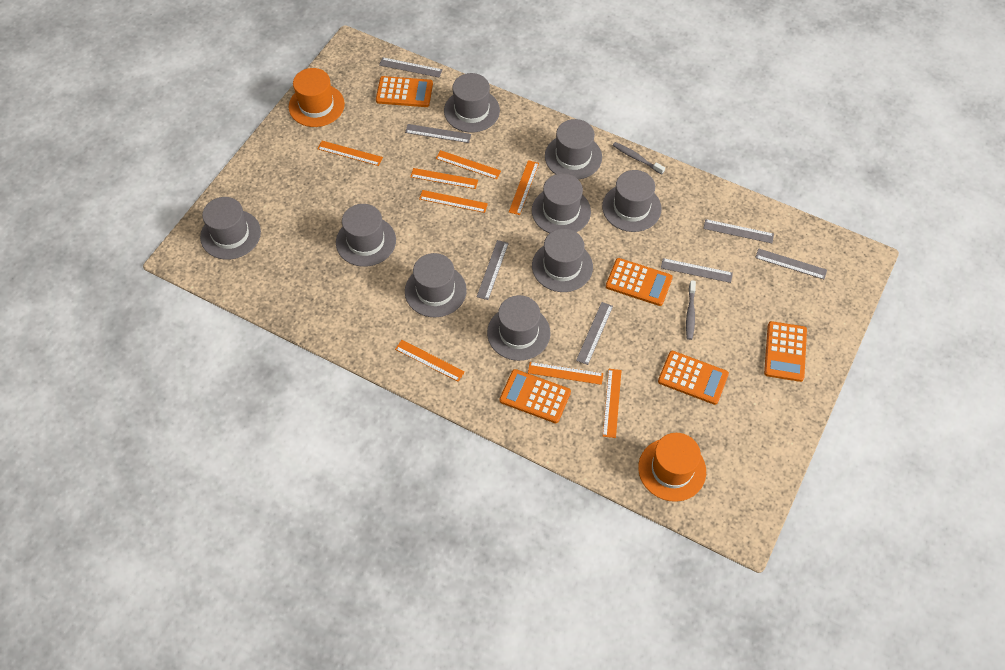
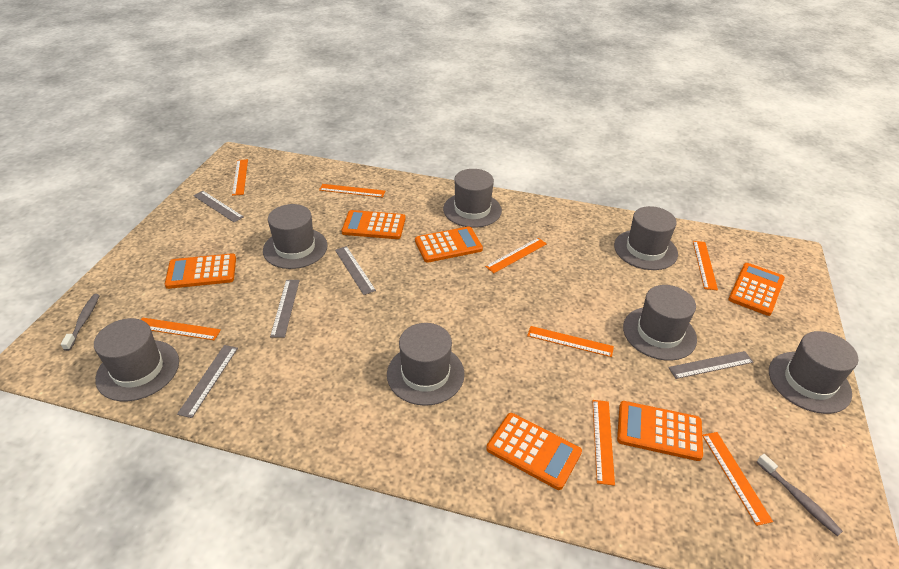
grey hat: 9 -> 7
grey ruler: 7 -> 5
orange calculator: 5 -> 6
orange hat: 2 -> 0

